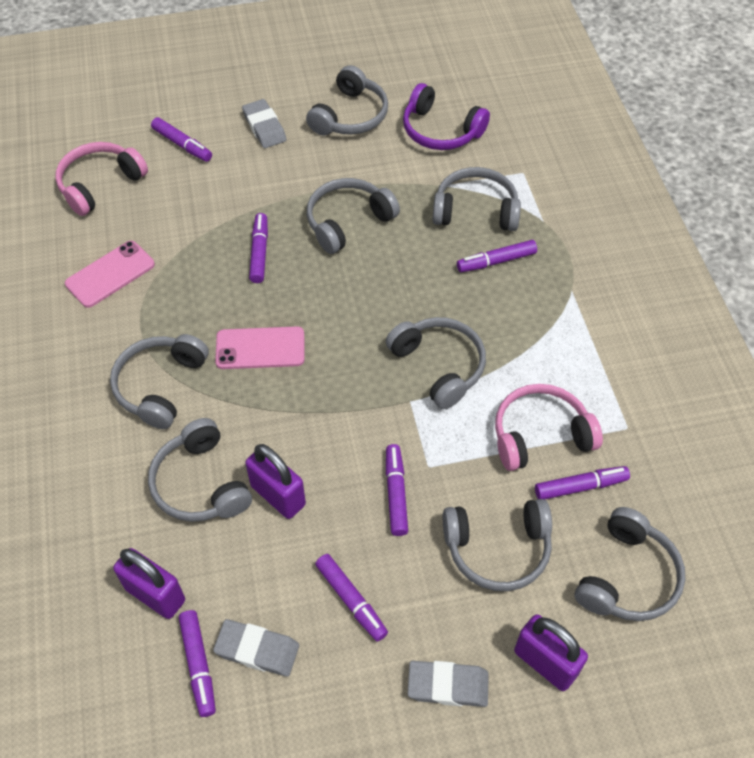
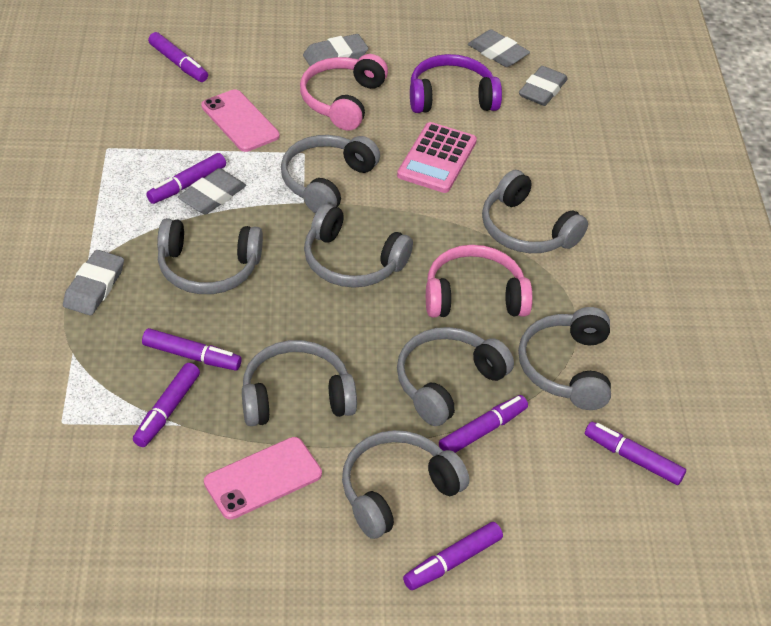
grey eraser: 3 -> 5
pink calculator: 0 -> 1
purple padlock: 3 -> 0

